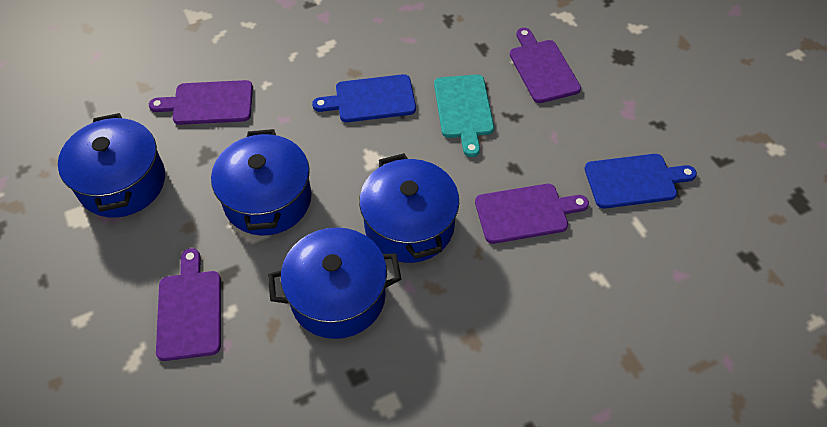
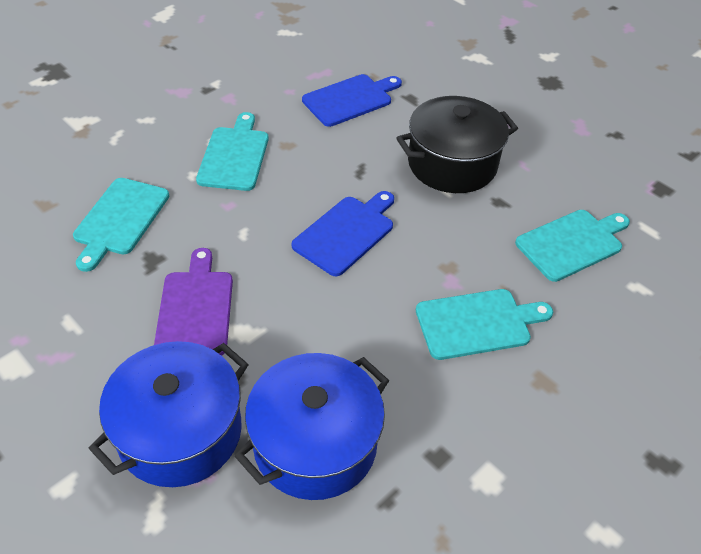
black pot: 0 -> 1
blue pot: 4 -> 2
purple cutting board: 4 -> 1
turquoise cutting board: 1 -> 4

